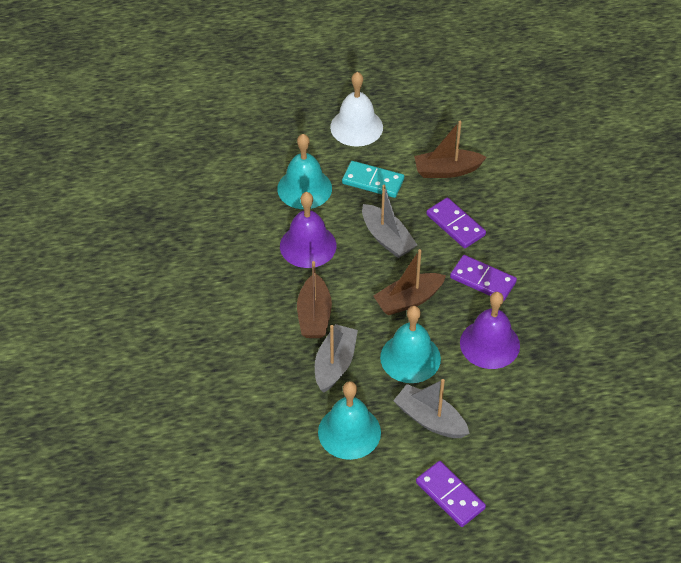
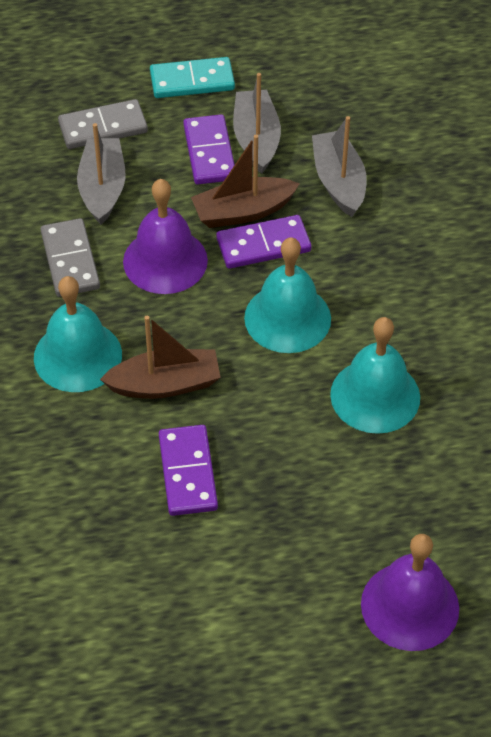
brown boat: 3 -> 2
grey domino: 0 -> 2
white bell: 1 -> 0

